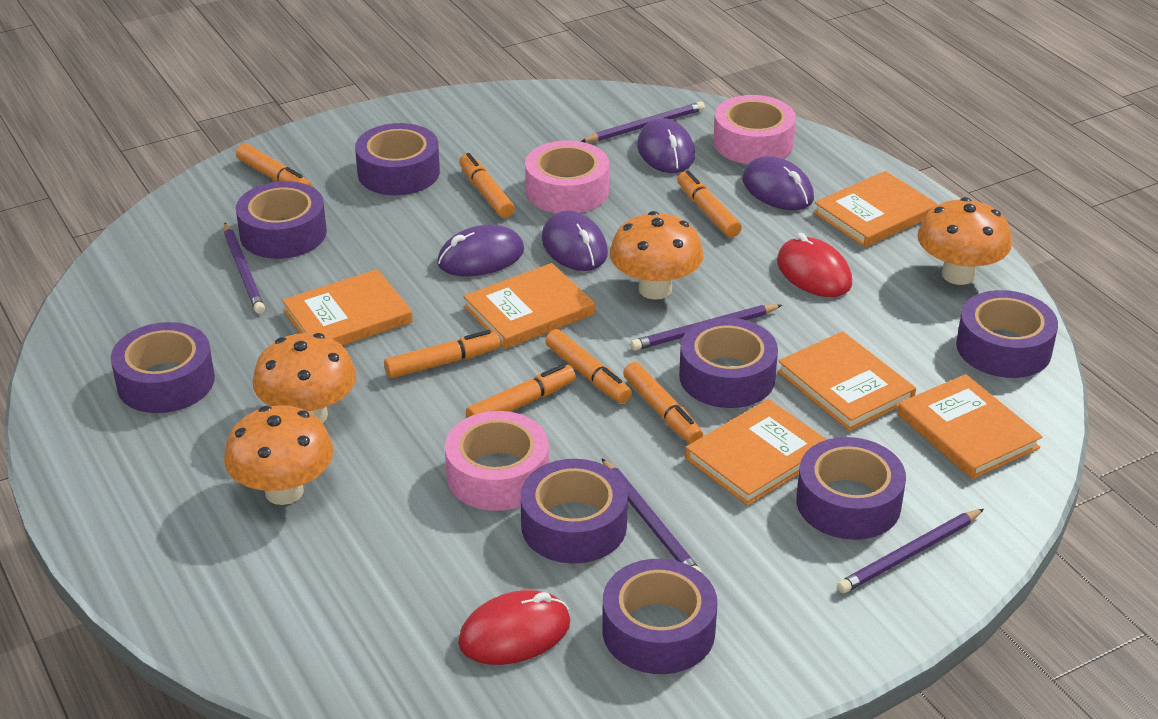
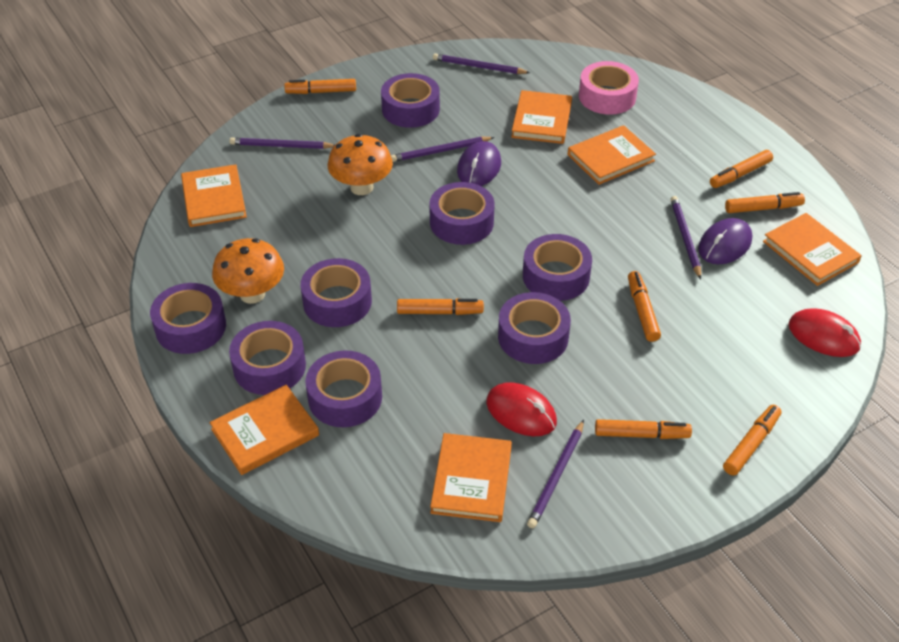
orange mushroom: 4 -> 2
pink tape: 3 -> 1
purple mouse: 4 -> 2

